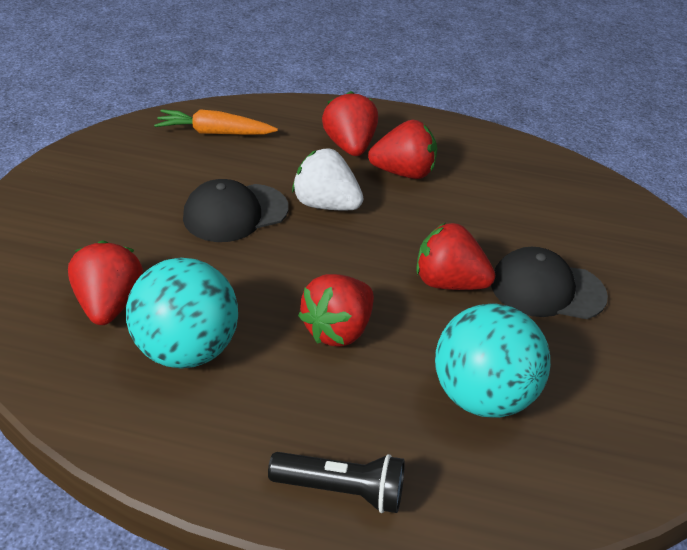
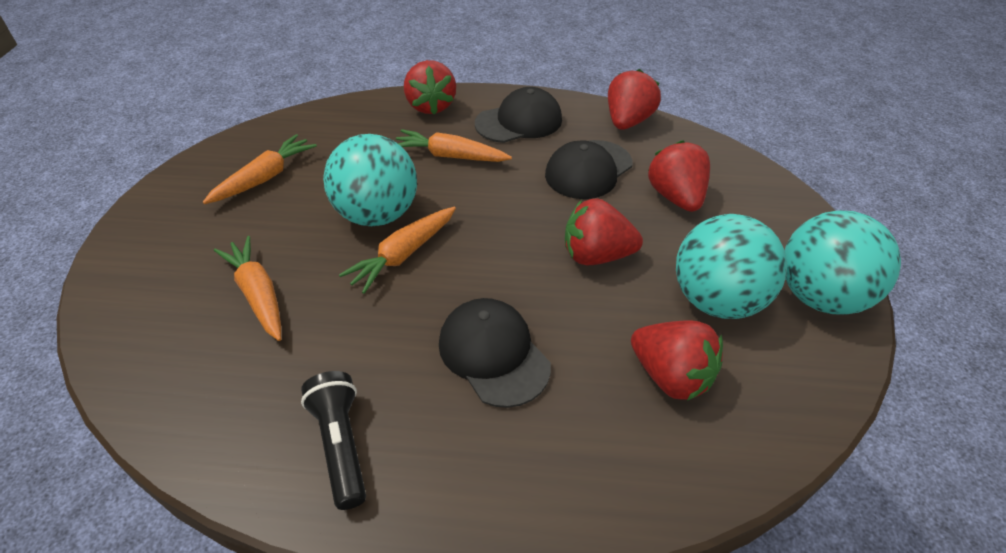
black cap: 2 -> 3
orange carrot: 1 -> 4
turquoise ball: 2 -> 3
white strawberry: 1 -> 0

